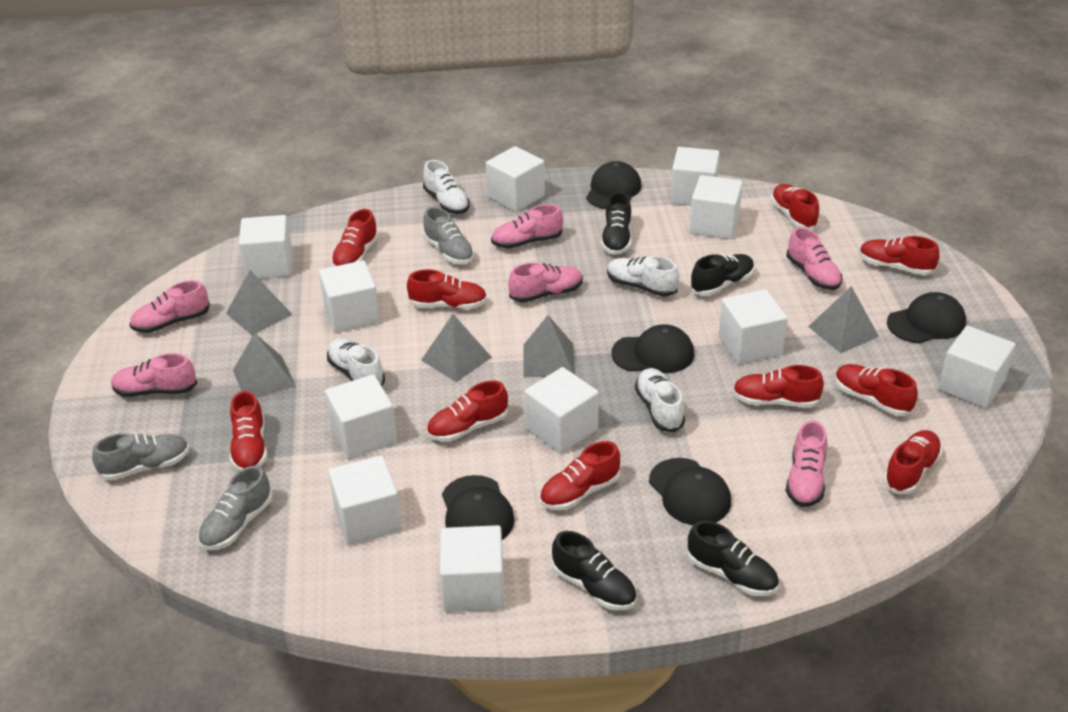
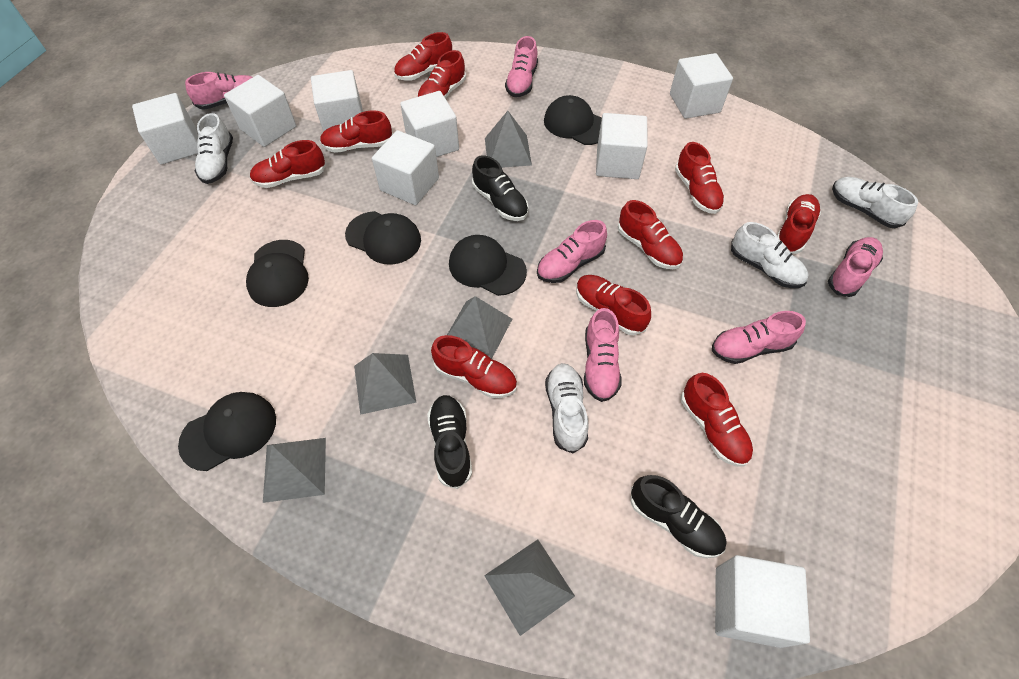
black shoe: 4 -> 3
grey shoe: 3 -> 0
white cube: 11 -> 8

